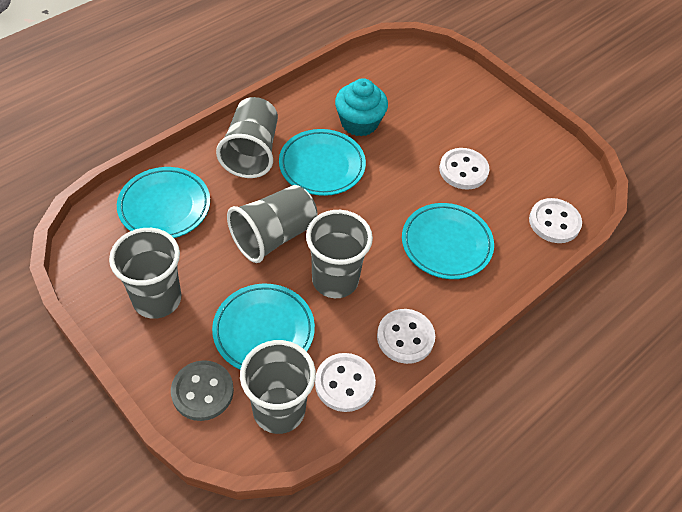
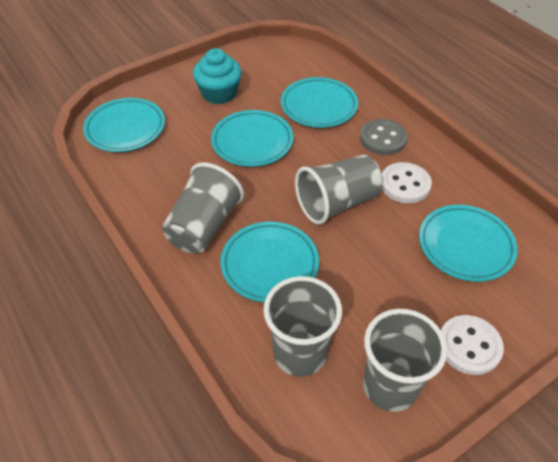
grey cup: 5 -> 4
turquoise plate: 4 -> 5
white button: 4 -> 2

